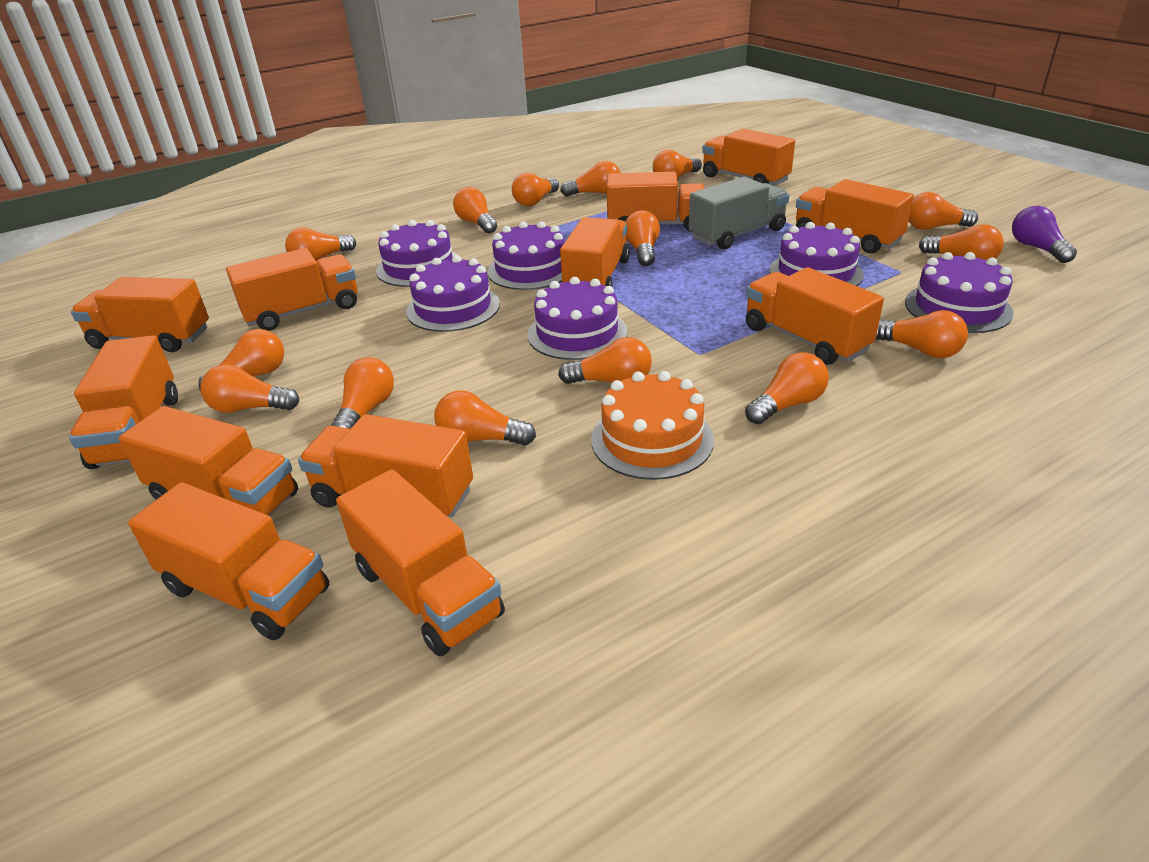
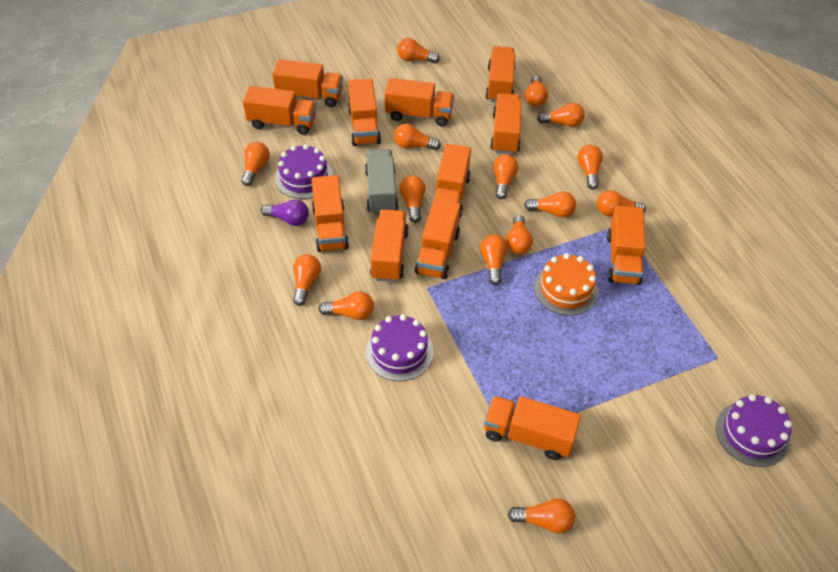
purple cake: 6 -> 3

